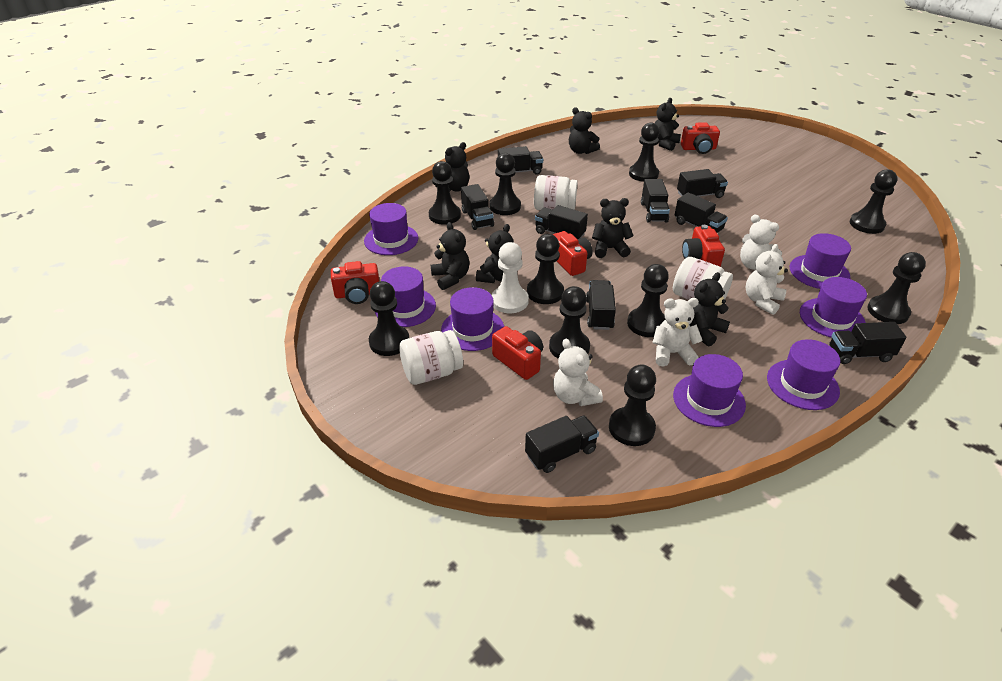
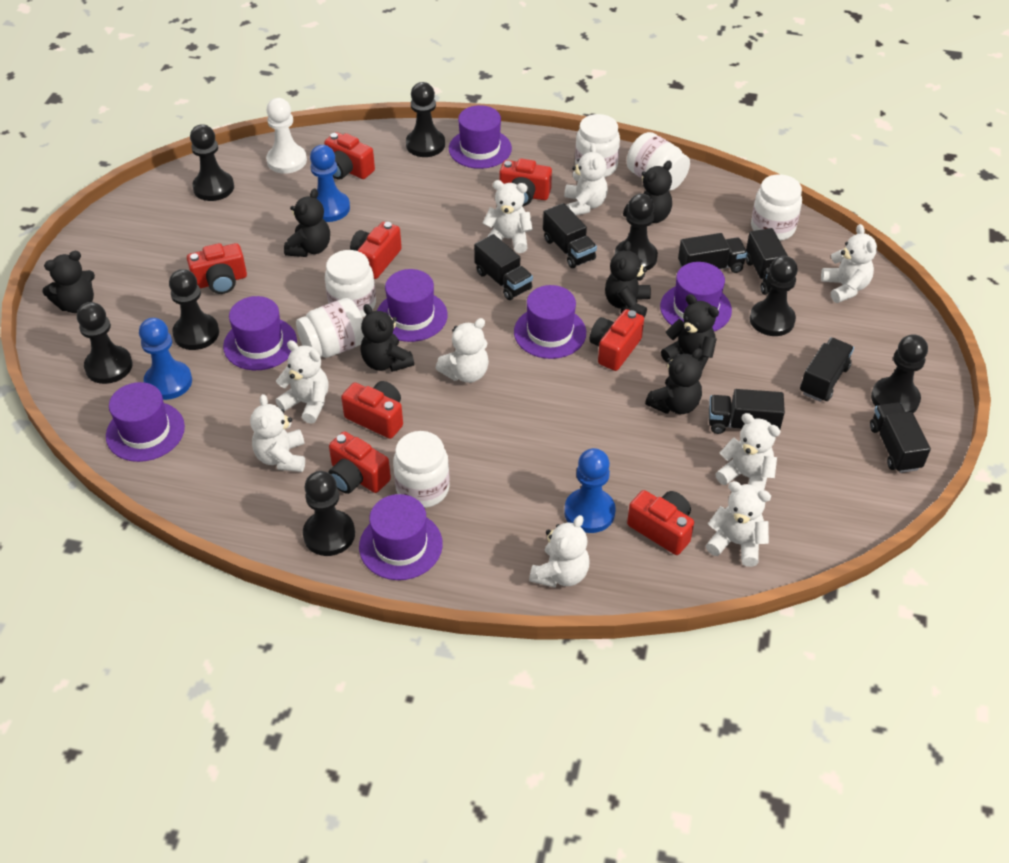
black pawn: 10 -> 8
black truck: 9 -> 7
blue pawn: 0 -> 3
red camera: 5 -> 8
white jar: 3 -> 6
white teddy bear: 4 -> 9

